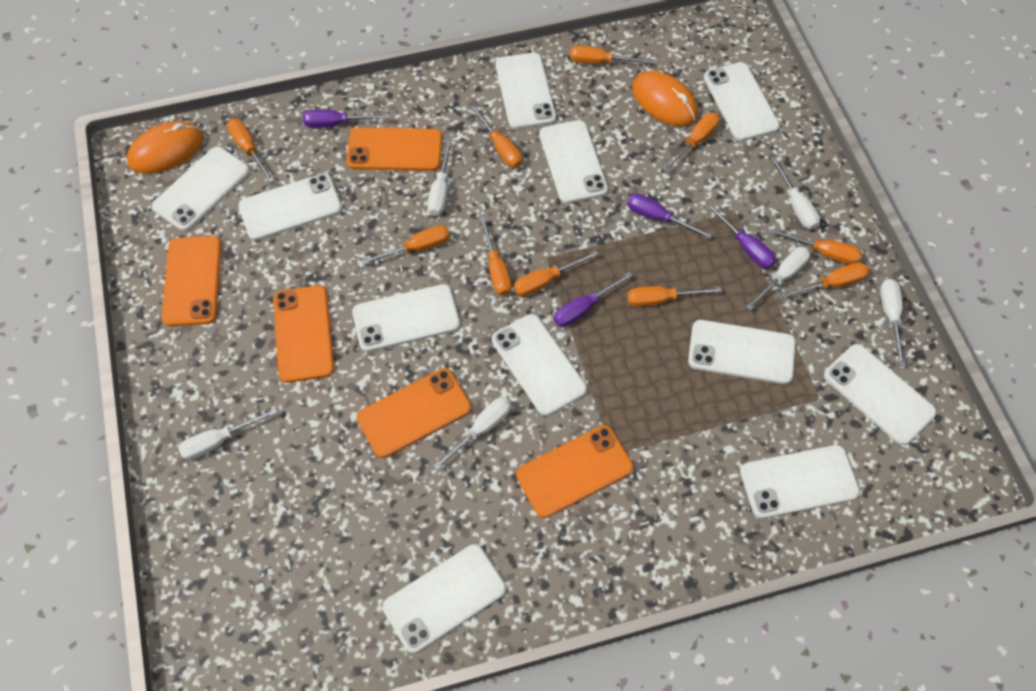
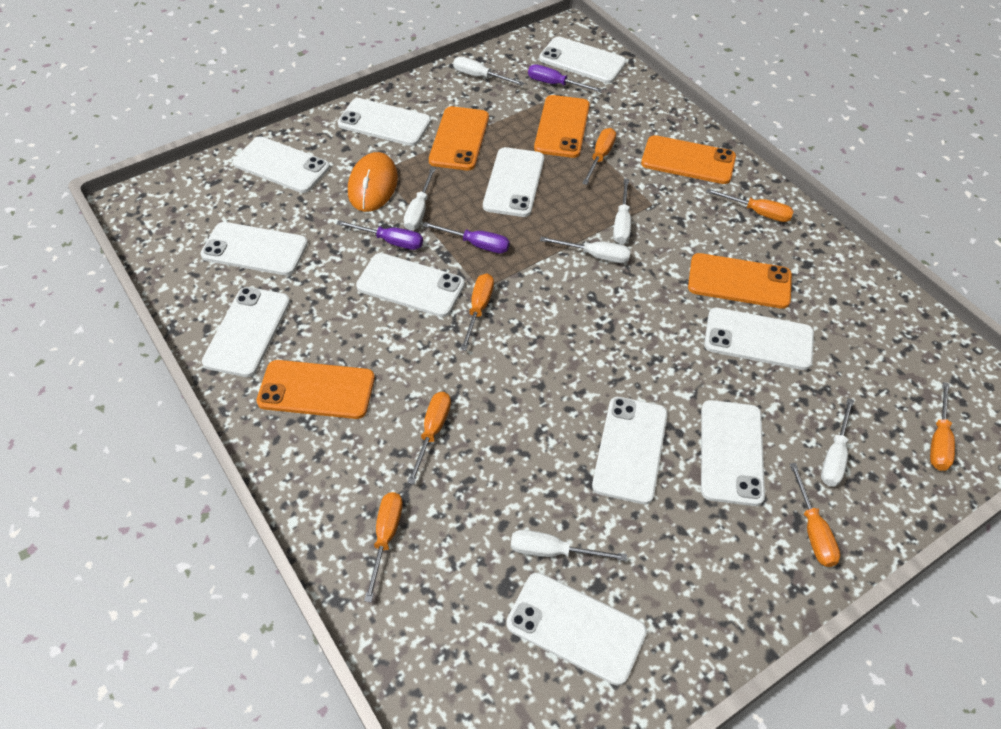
orange mouse: 2 -> 1
orange screwdriver: 10 -> 7
purple screwdriver: 4 -> 3

